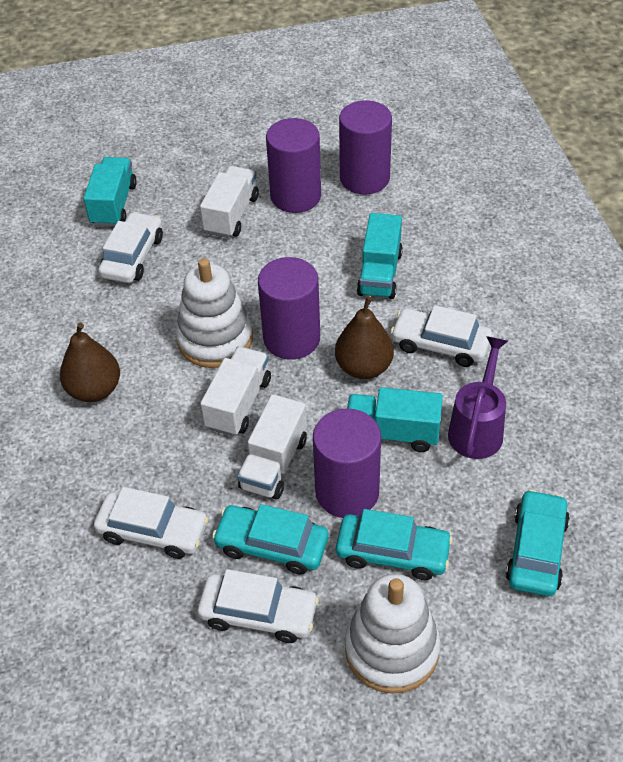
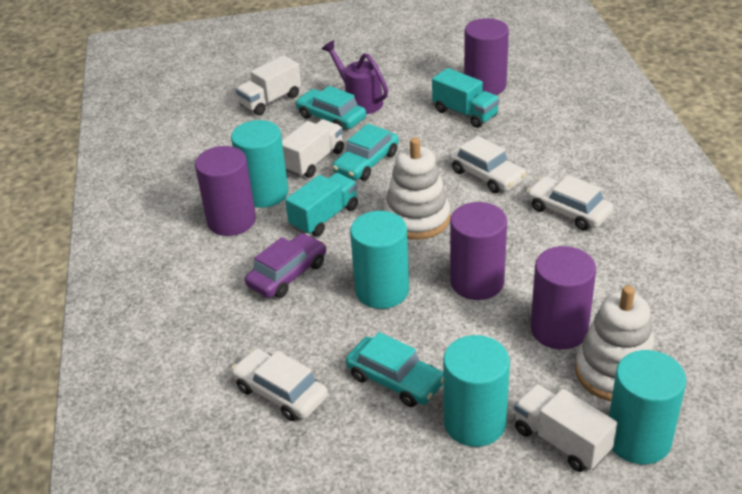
brown pear: 2 -> 0
purple car: 0 -> 1
turquoise cylinder: 0 -> 4
turquoise truck: 3 -> 2
white car: 4 -> 3

